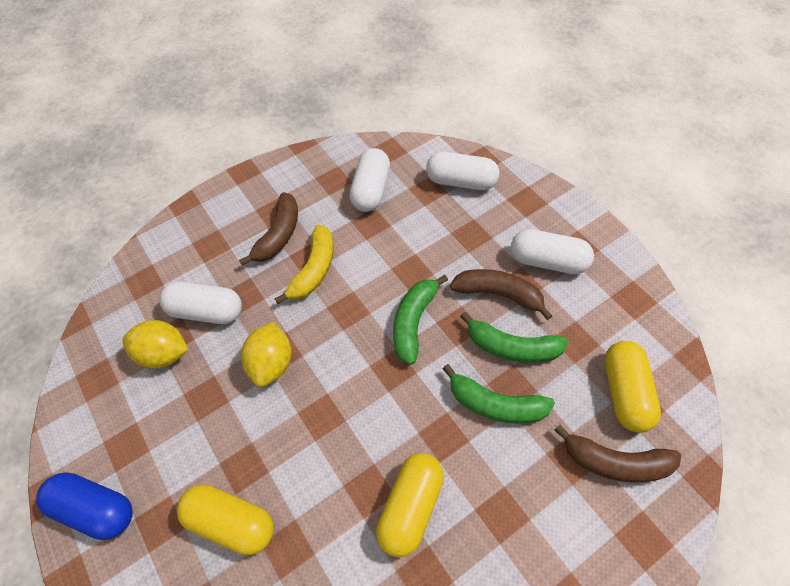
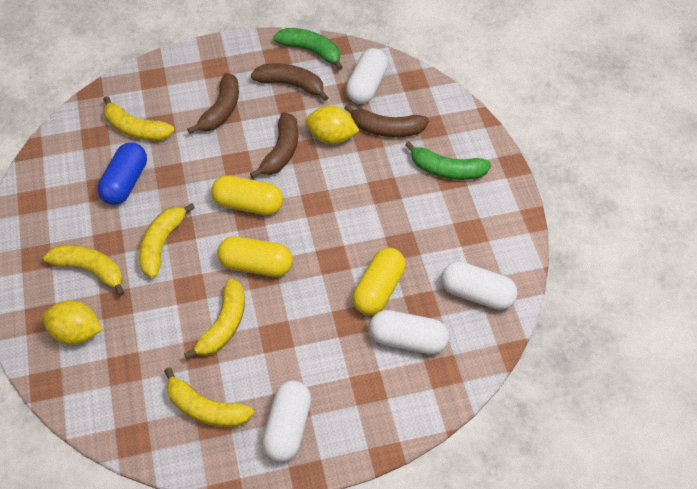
brown banana: 3 -> 4
green banana: 3 -> 2
yellow banana: 1 -> 5

